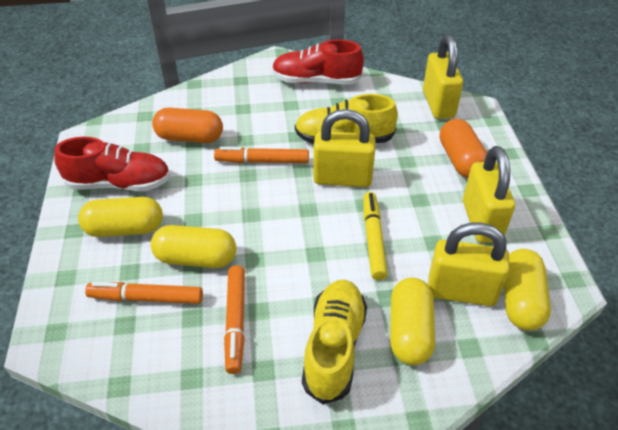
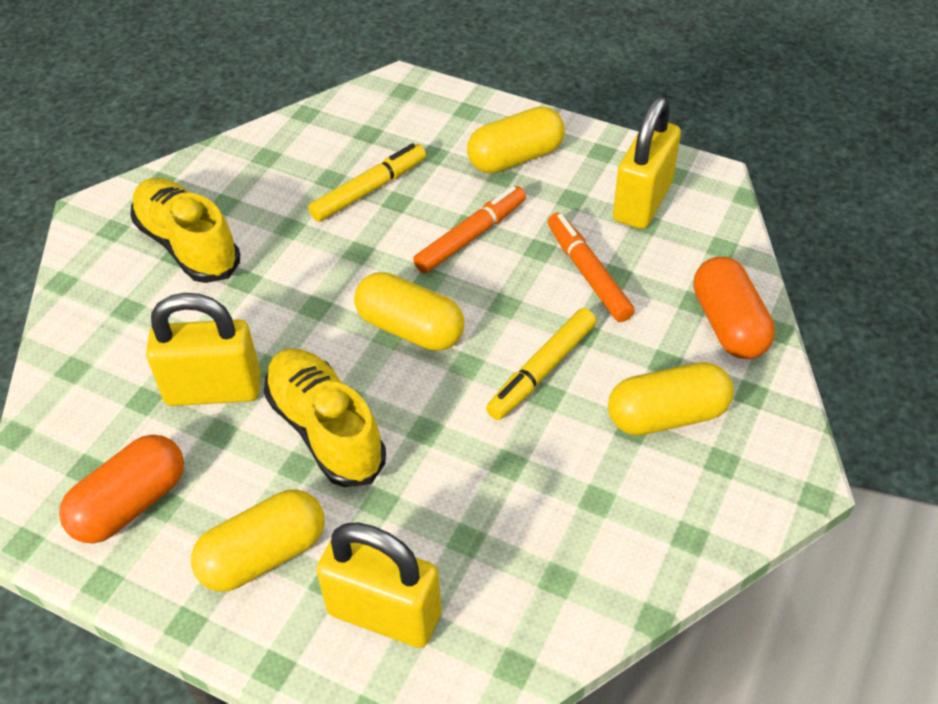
orange marker: 3 -> 2
red shoe: 2 -> 0
yellow marker: 1 -> 2
yellow padlock: 4 -> 3

